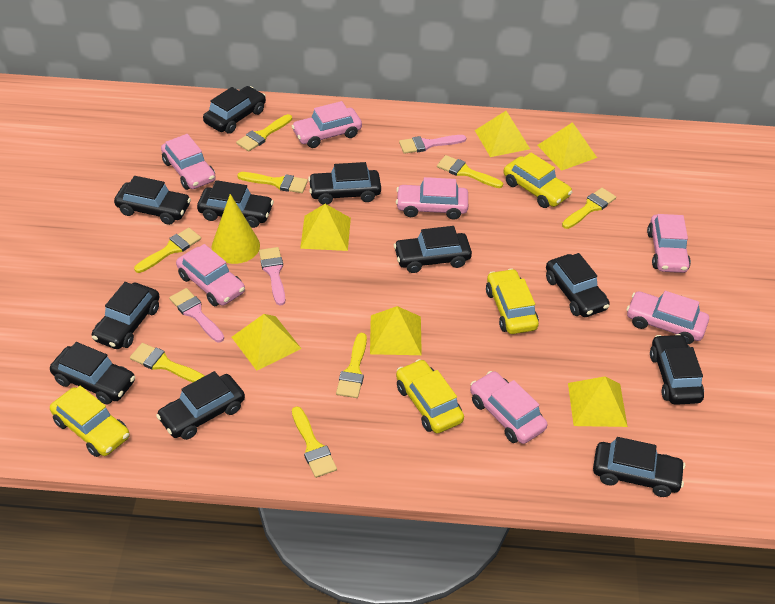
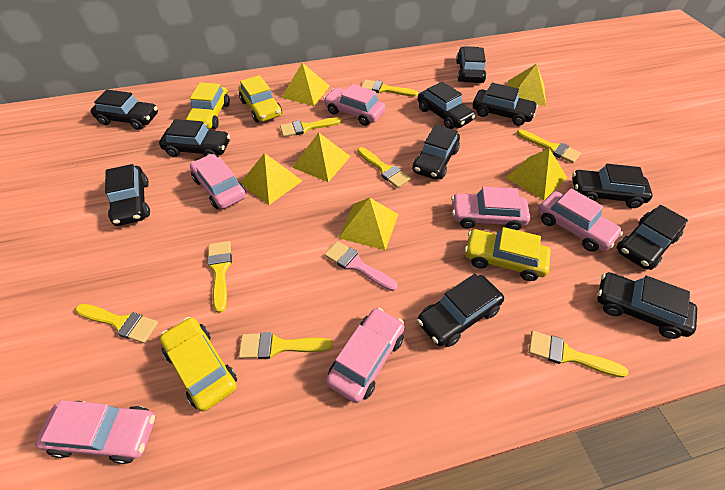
pink brush: 3 -> 1
pink car: 7 -> 6
yellow cone: 1 -> 0

